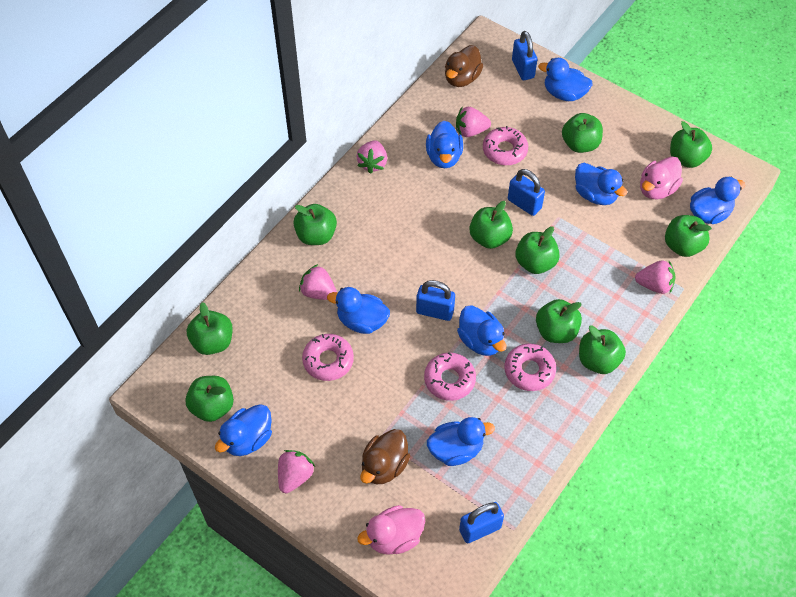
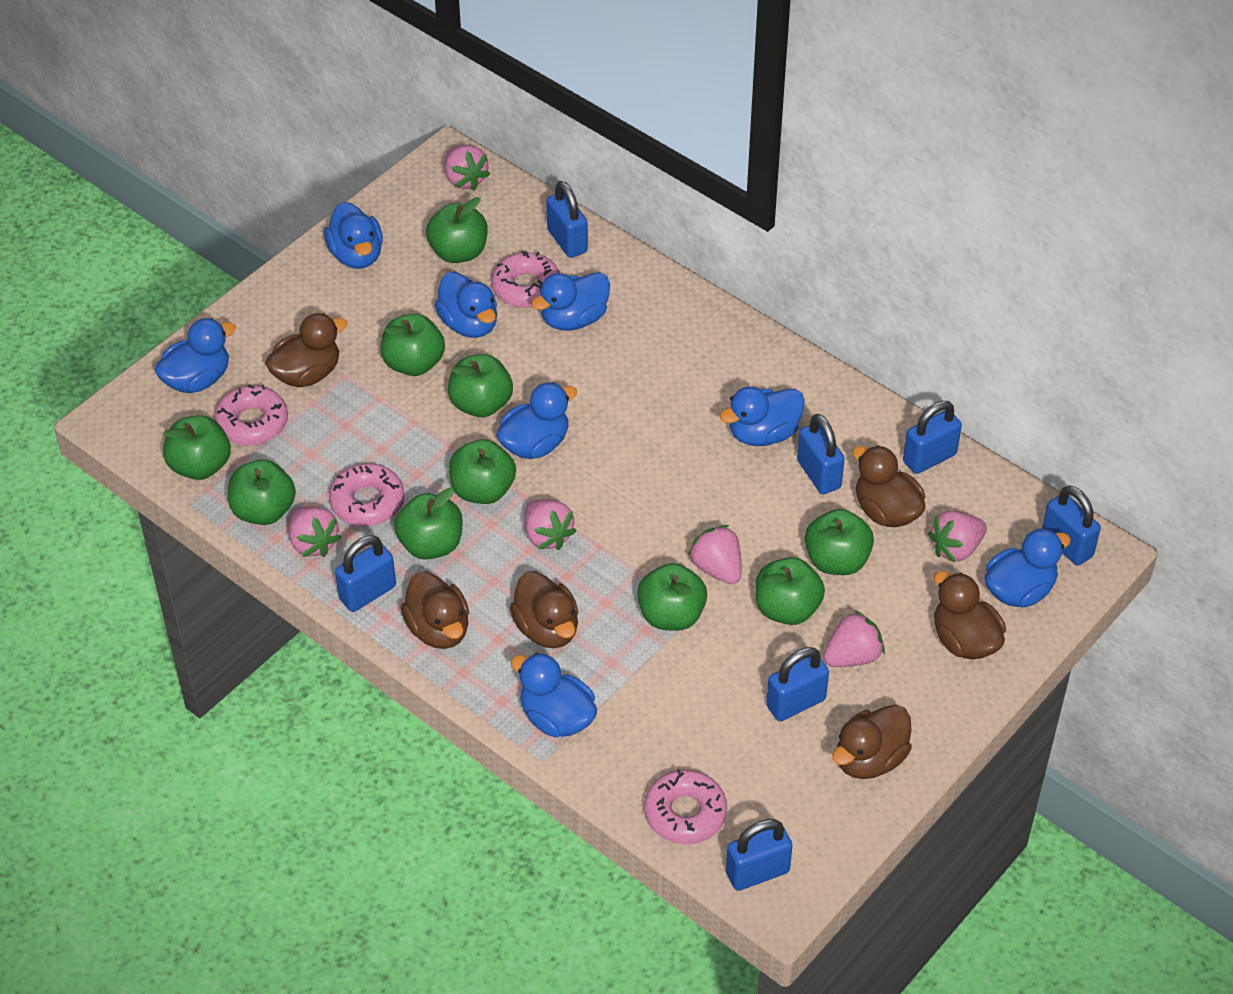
blue padlock: 4 -> 7
brown duck: 2 -> 6
pink duck: 2 -> 0
pink strawberry: 5 -> 6

